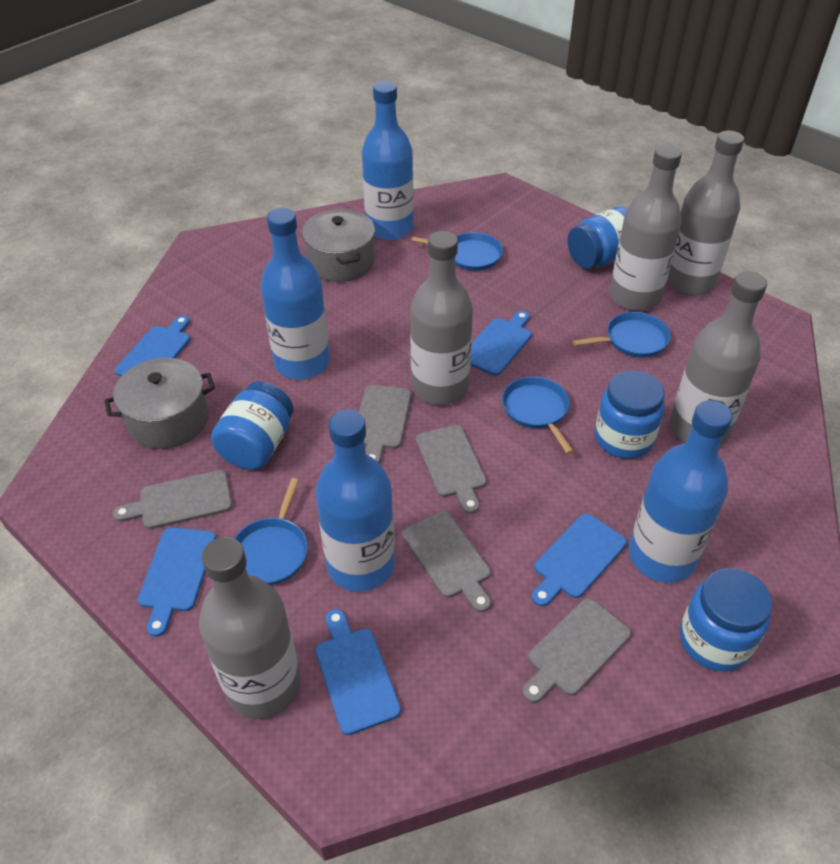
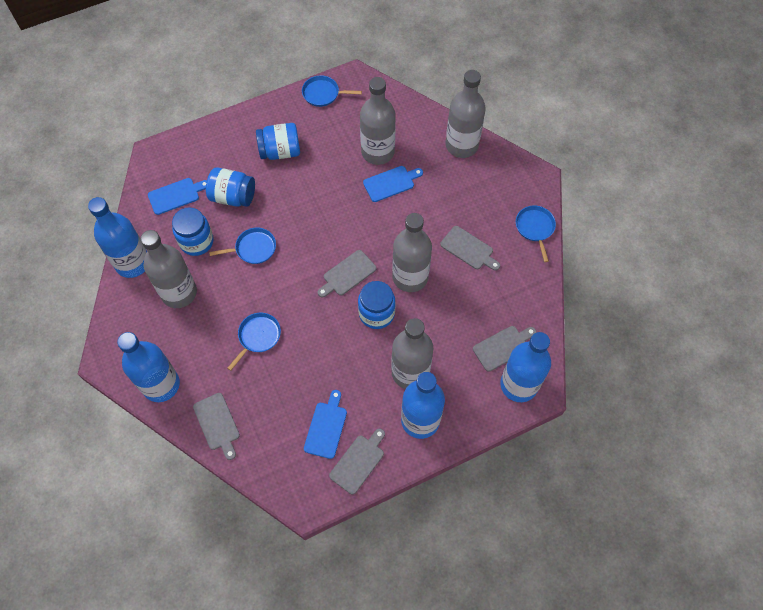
blue cutting board: 5 -> 3
grey pot: 2 -> 0

